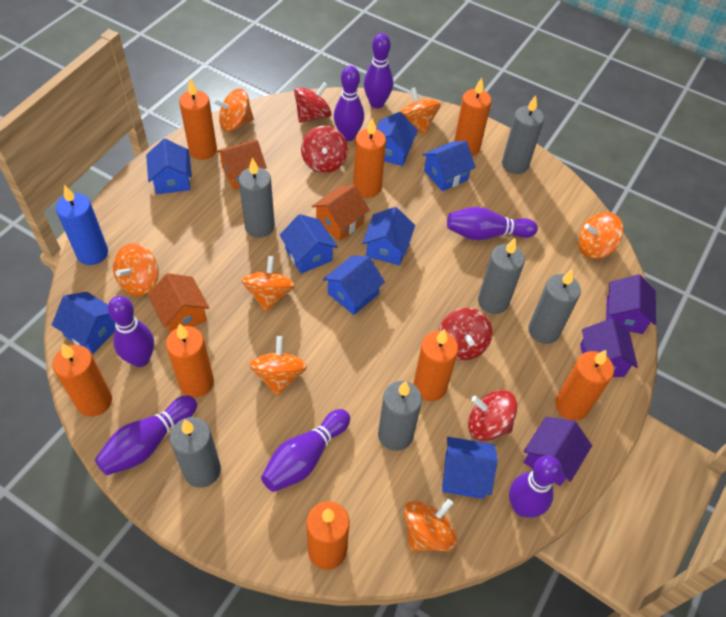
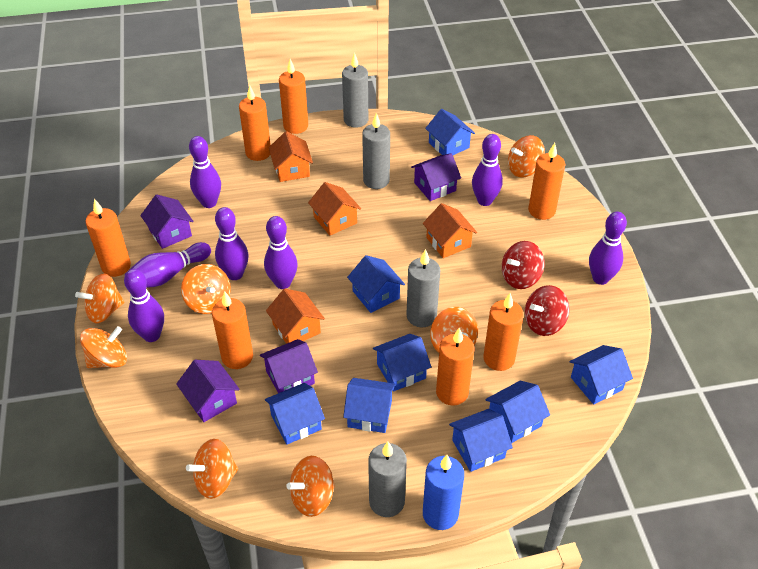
grey candle: 6 -> 4
orange candle: 8 -> 7
orange house: 3 -> 4
purple house: 3 -> 4
red spinning top: 4 -> 2

